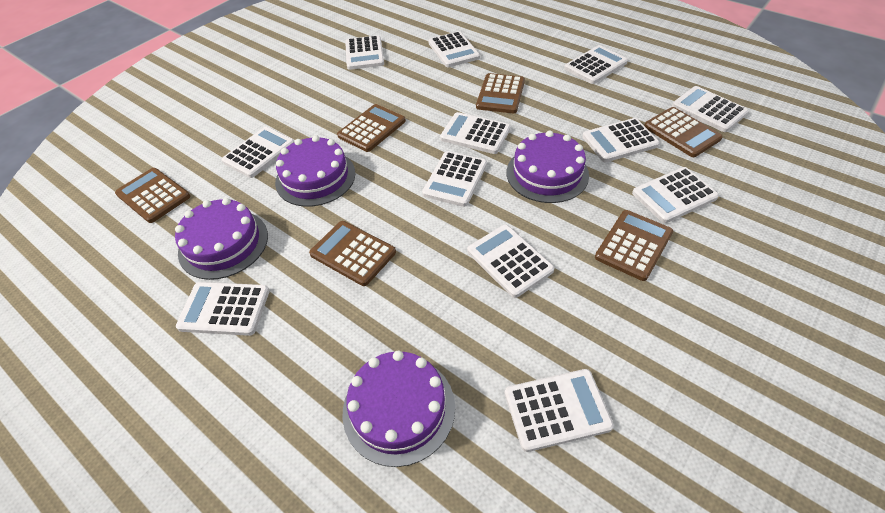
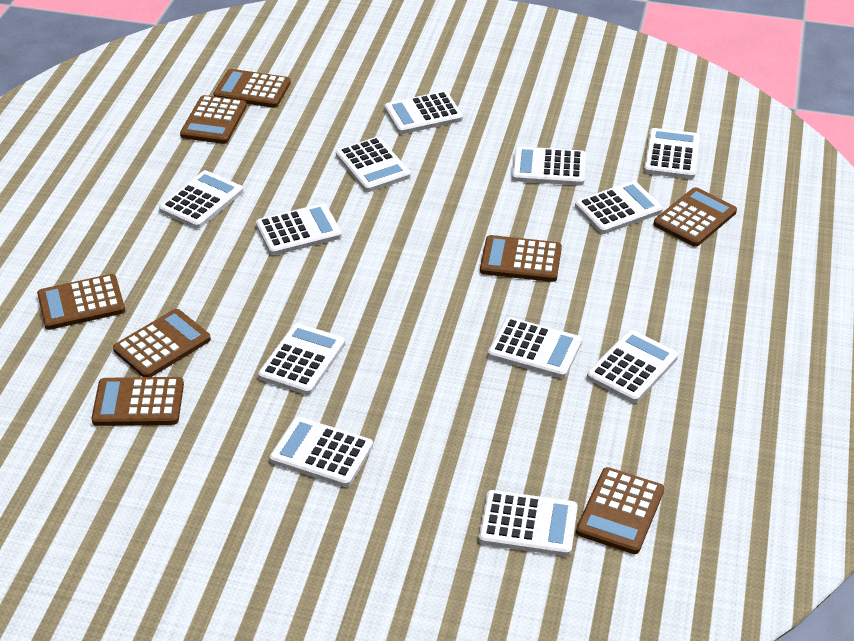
brown calculator: 6 -> 8
purple cake: 4 -> 0

